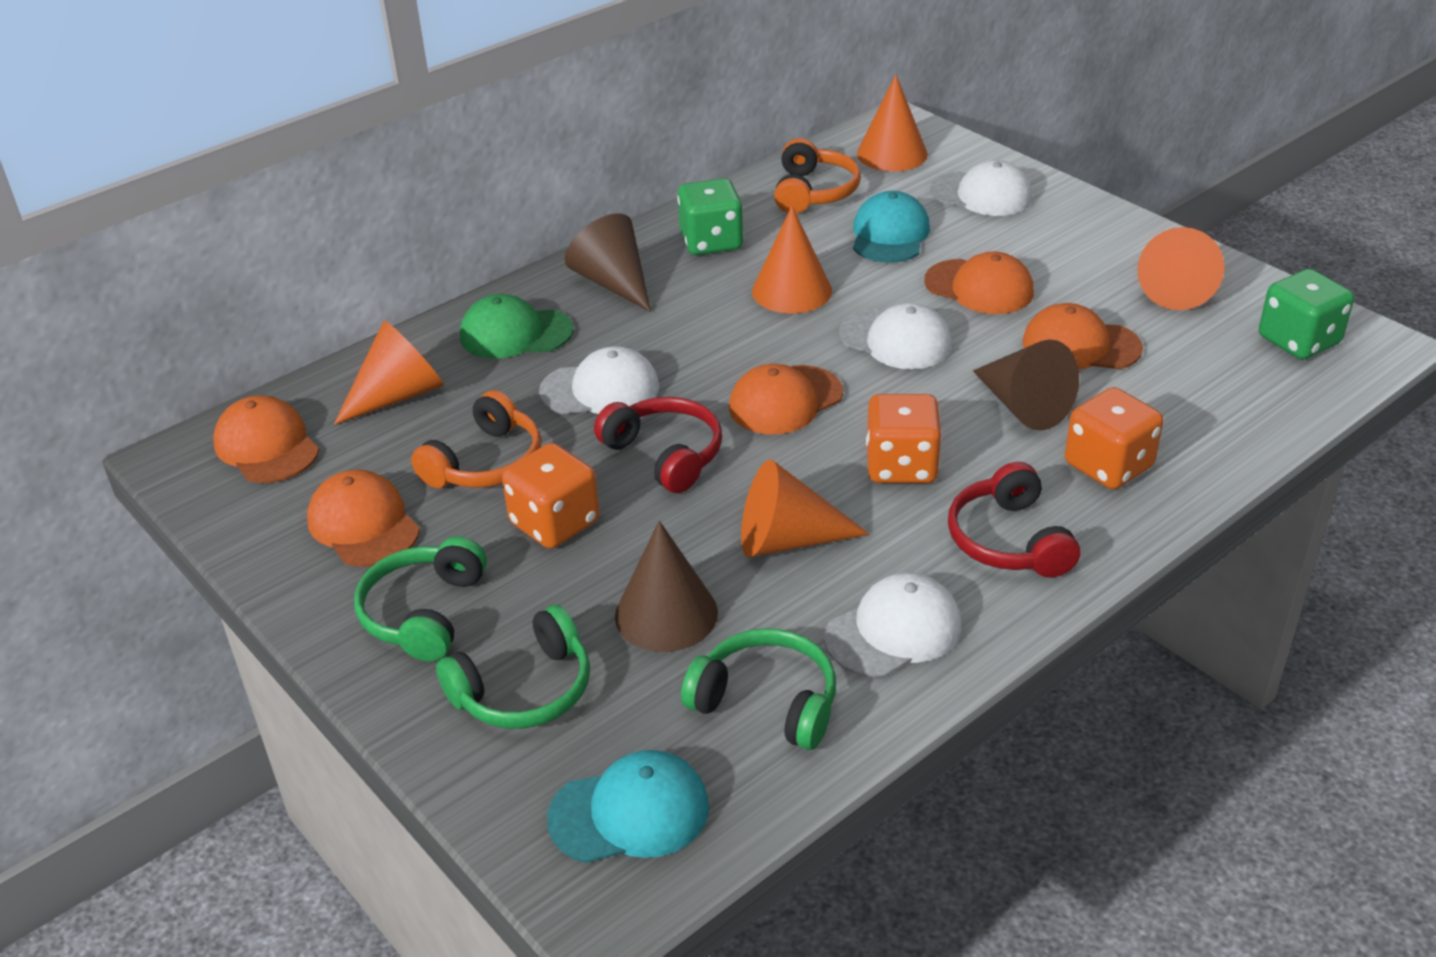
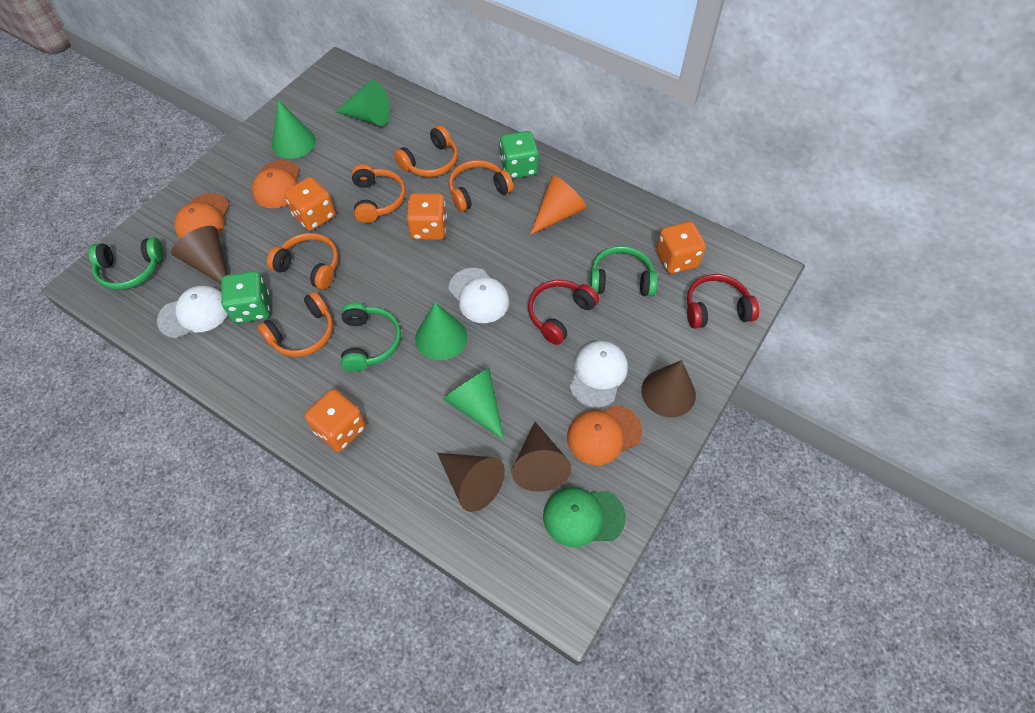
brown cone: 3 -> 4
green cone: 0 -> 4
orange cap: 5 -> 3
orange cone: 5 -> 1
orange dice: 3 -> 4
orange headphones: 2 -> 5
turquoise cap: 2 -> 0
white cap: 4 -> 3

